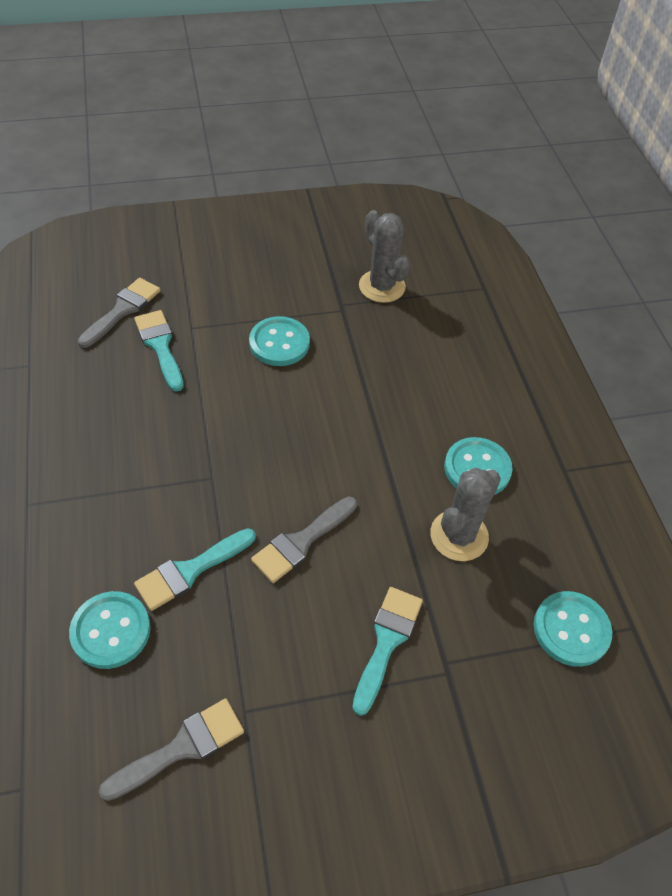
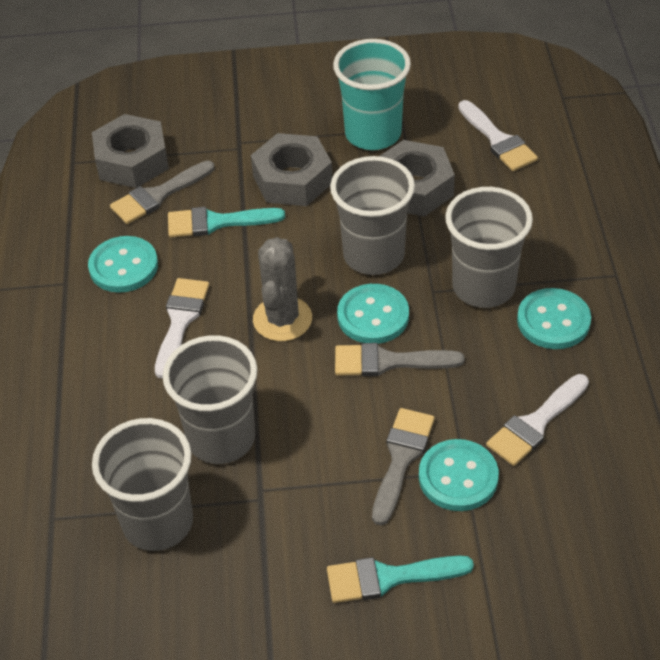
grey cactus: 2 -> 1
grey cup: 0 -> 4
grey nut: 0 -> 3
turquoise brush: 3 -> 2
turquoise cup: 0 -> 1
white brush: 0 -> 3

